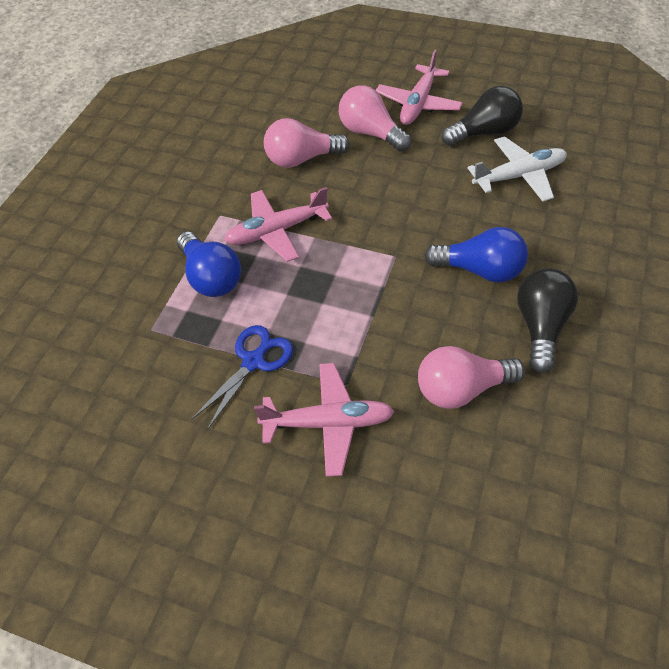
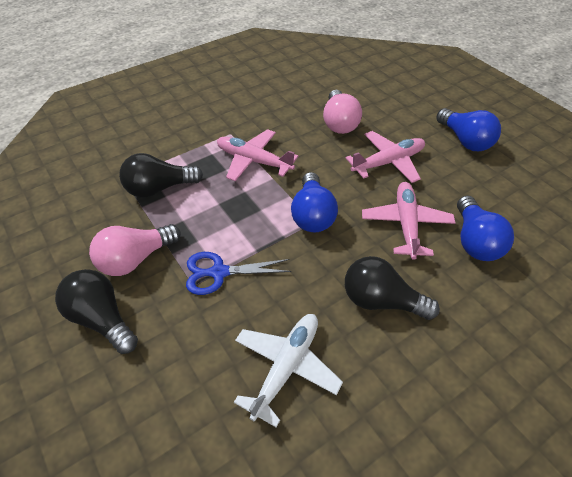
black light bulb: 2 -> 3
blue light bulb: 2 -> 3
pink light bulb: 3 -> 2

